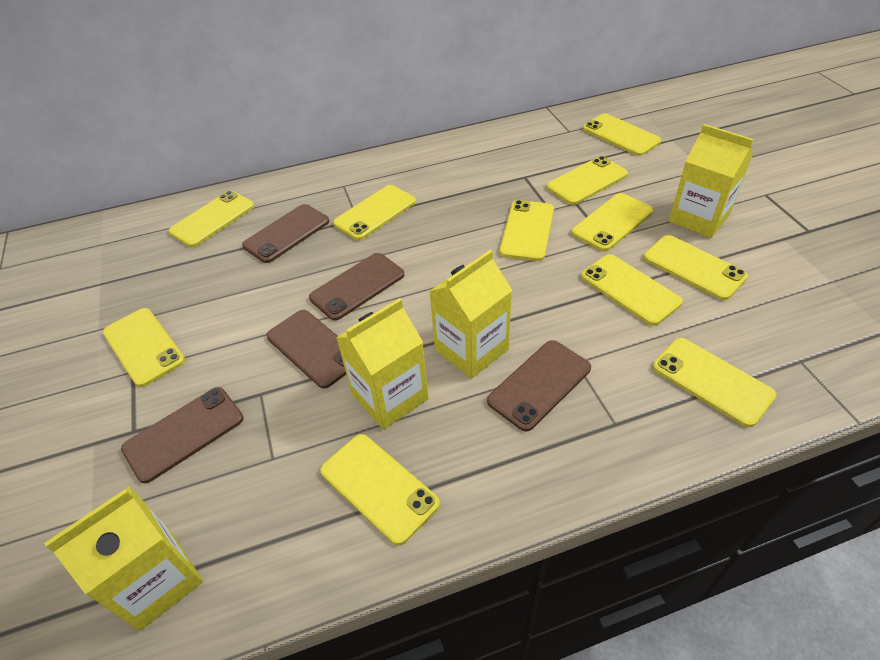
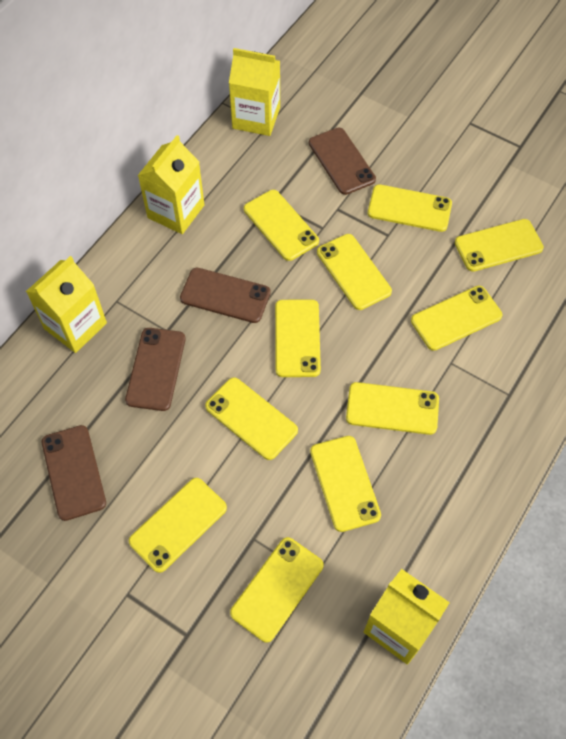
brown phone: 5 -> 4

